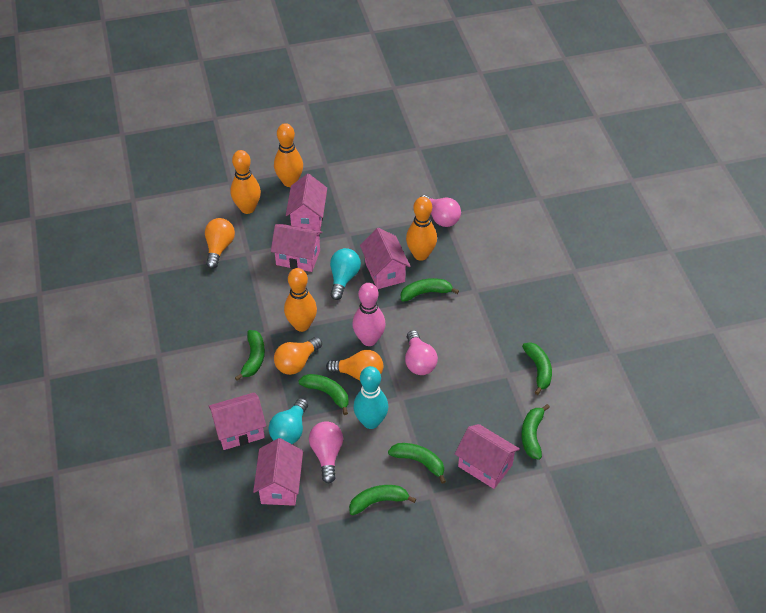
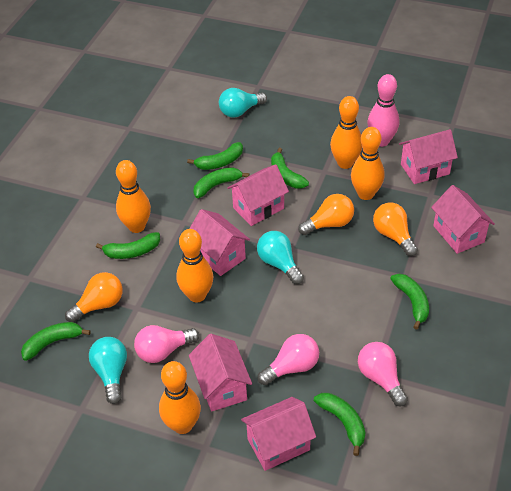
orange bowling pin: 4 -> 5
turquoise bowling pin: 1 -> 0
turquoise light bulb: 2 -> 3

